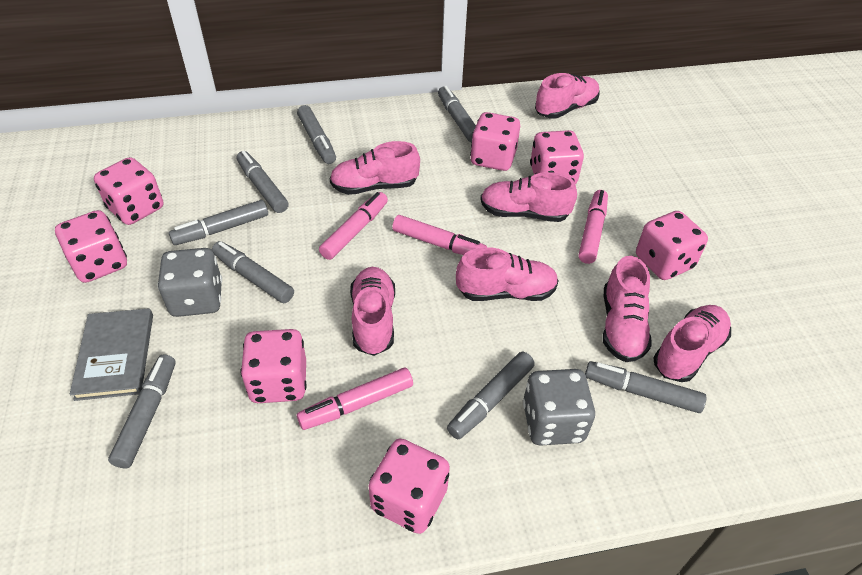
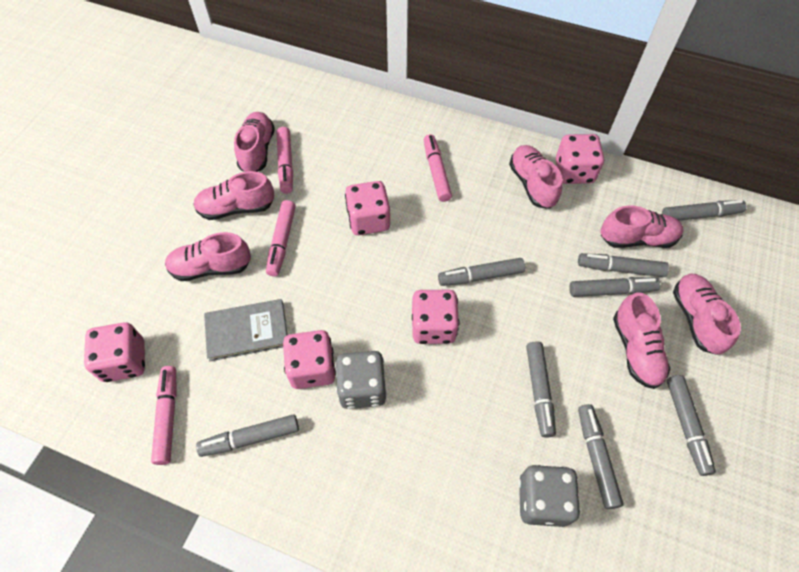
pink dice: 7 -> 5

